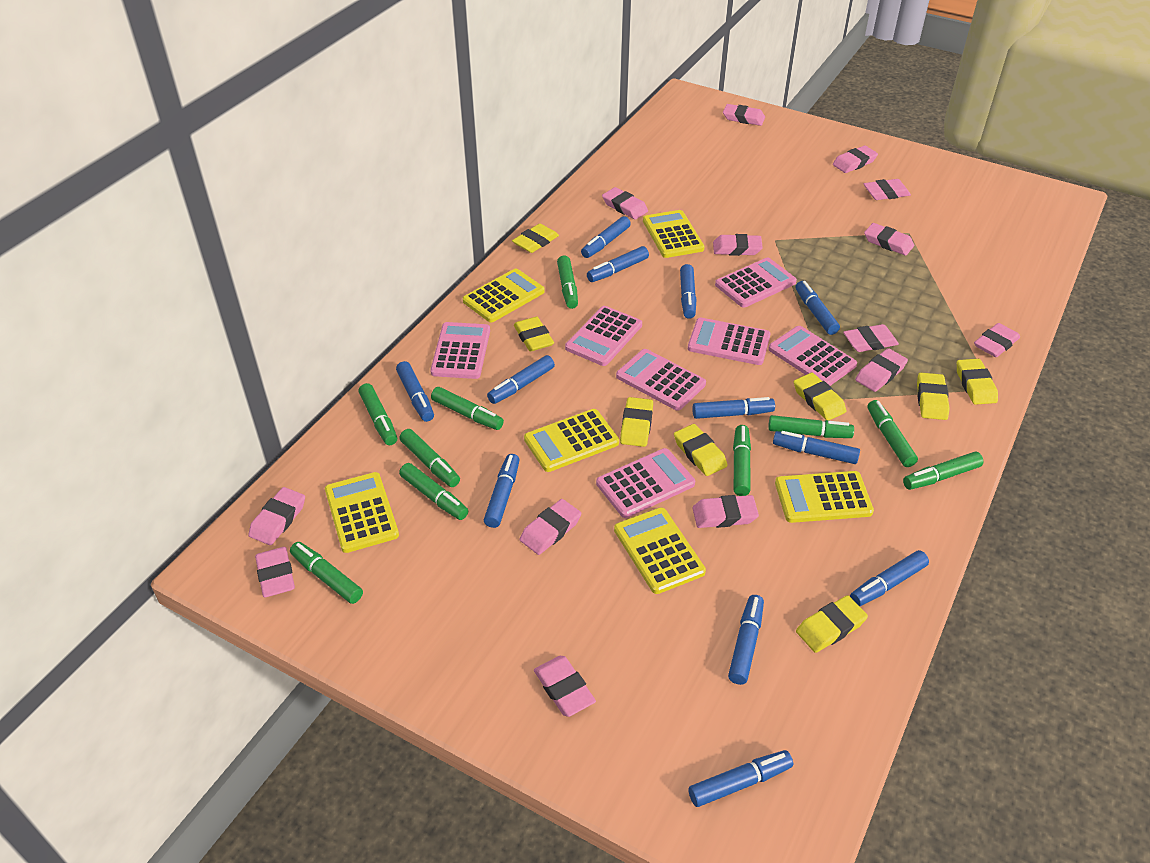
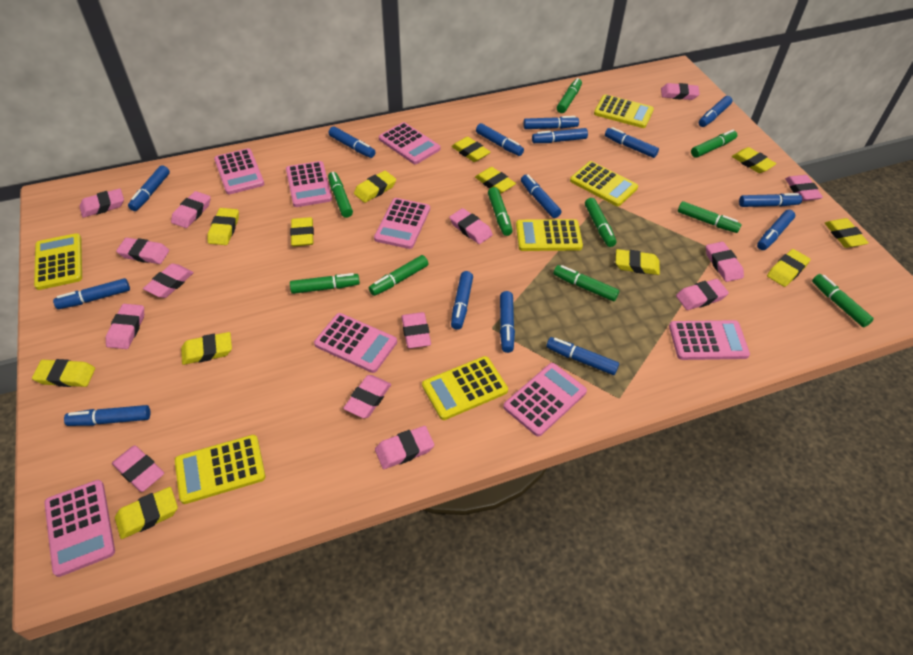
blue marker: 12 -> 15
pink calculator: 7 -> 8
yellow eraser: 8 -> 12

